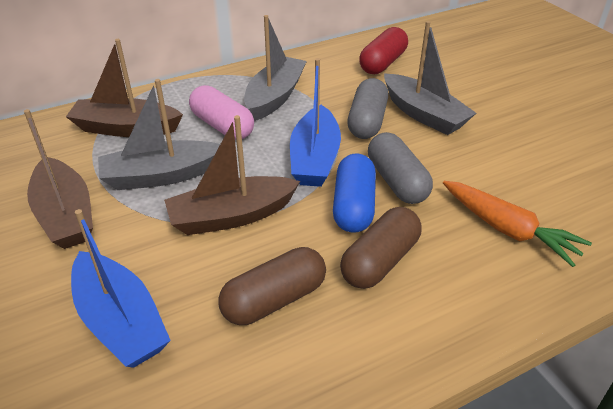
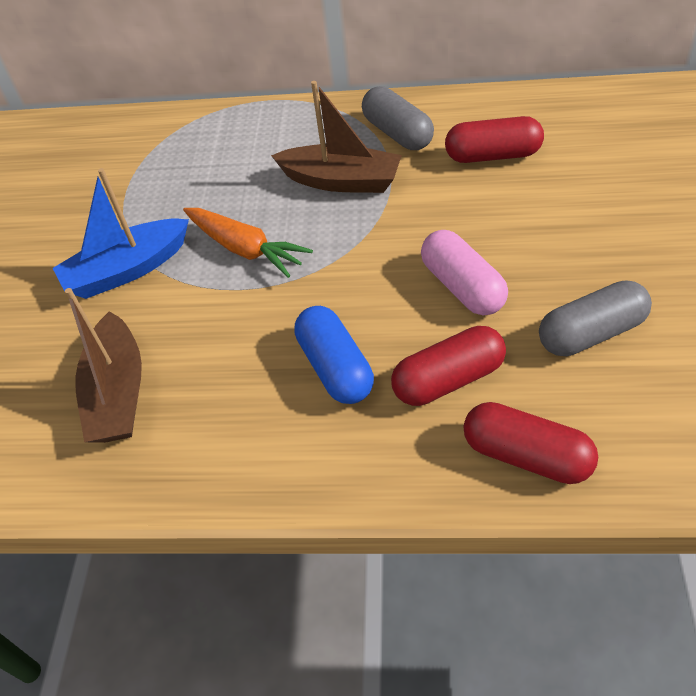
blue boat: 2 -> 1
brown boat: 3 -> 2
brown capsule: 2 -> 0
grey boat: 3 -> 0
red capsule: 1 -> 3

